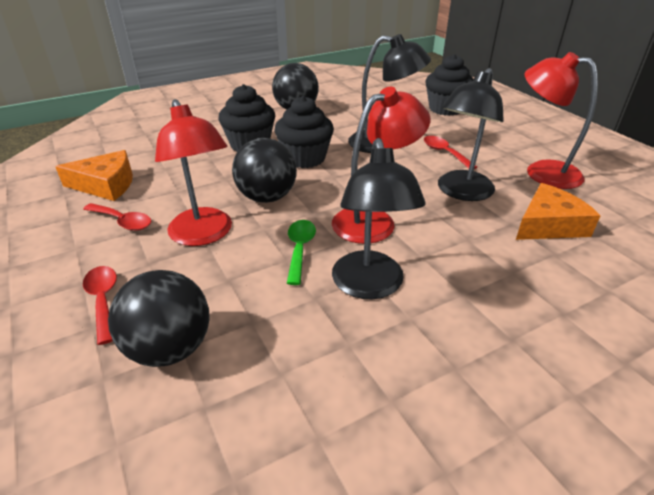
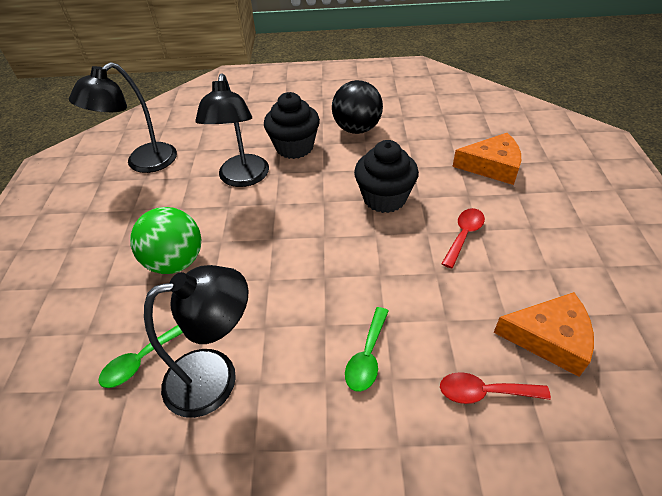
black ball: 3 -> 1
black cupcake: 3 -> 2
green ball: 0 -> 1
green spoon: 1 -> 2
red lamp: 3 -> 0
red spoon: 3 -> 2

